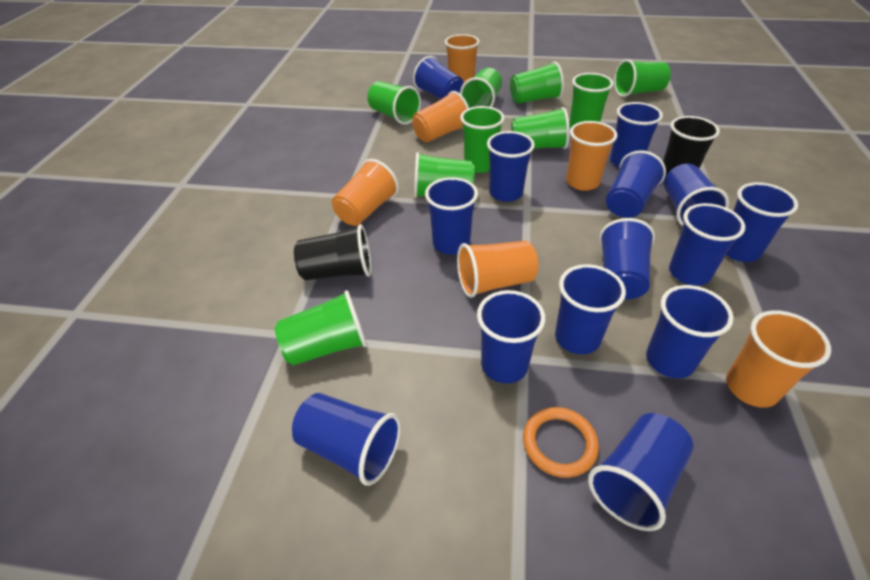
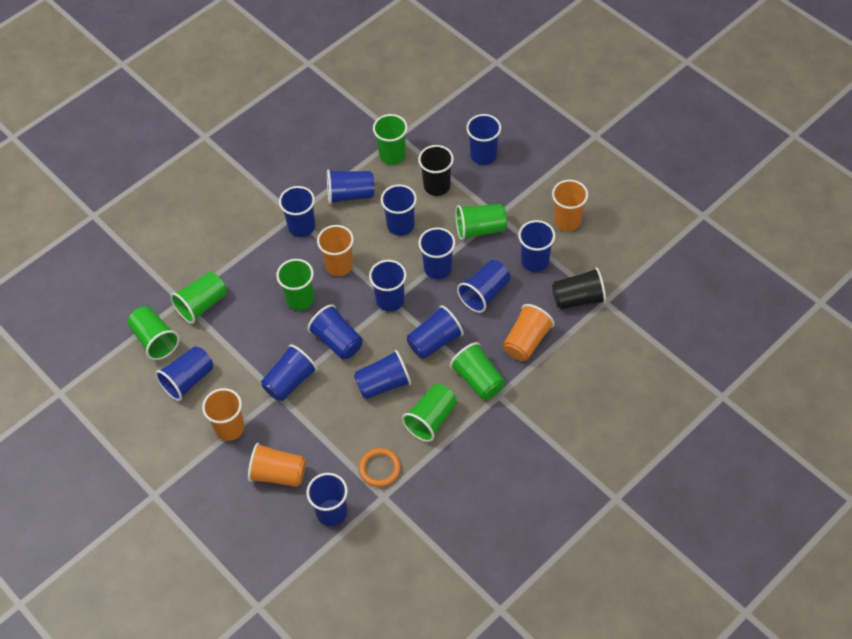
green cup: 9 -> 7
orange cup: 6 -> 5

